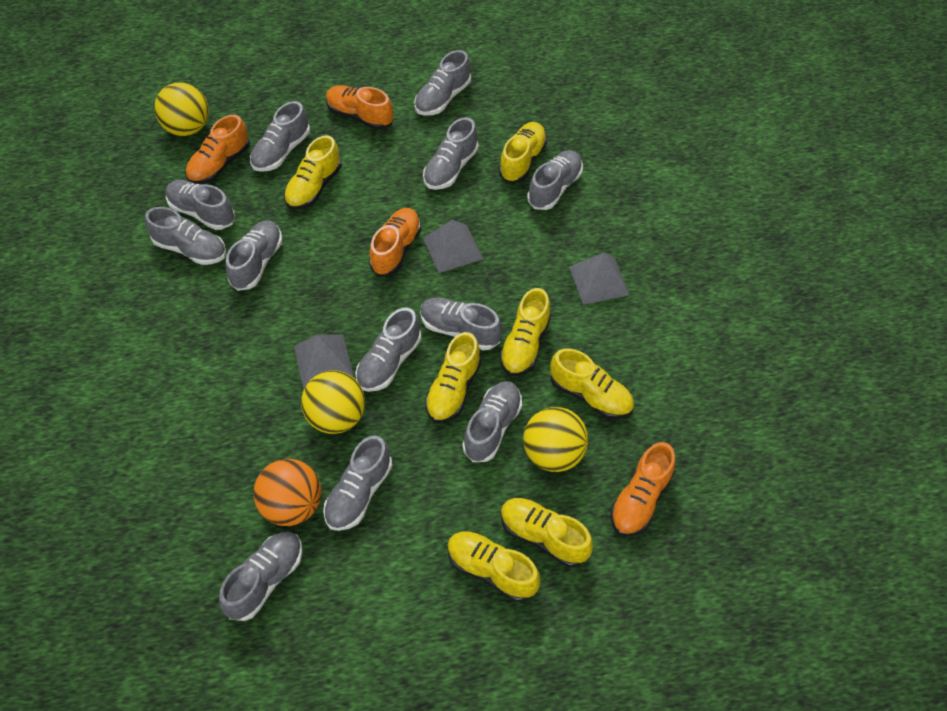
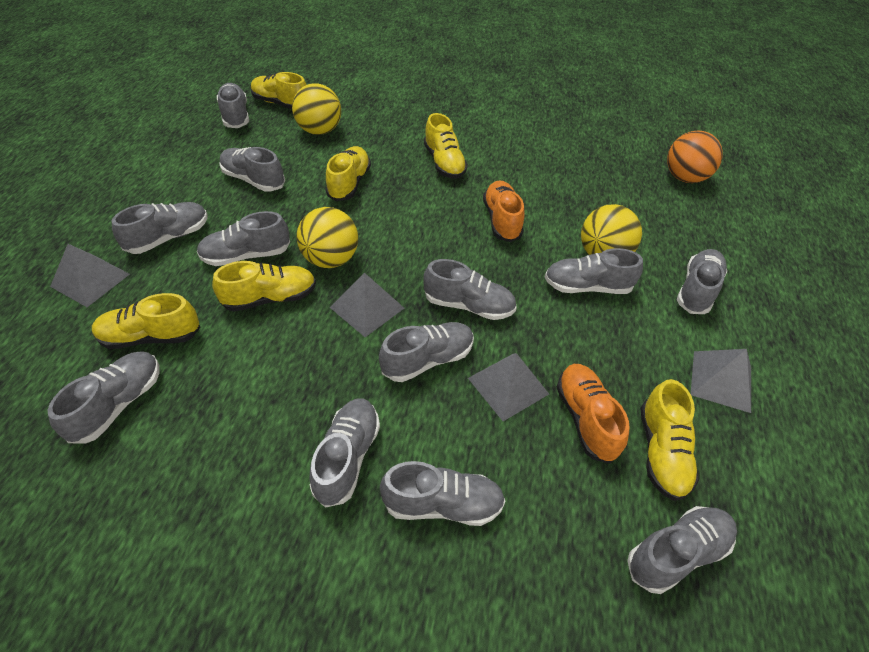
grey pyramid: 3 -> 4
orange shoe: 4 -> 2
yellow shoe: 7 -> 6

